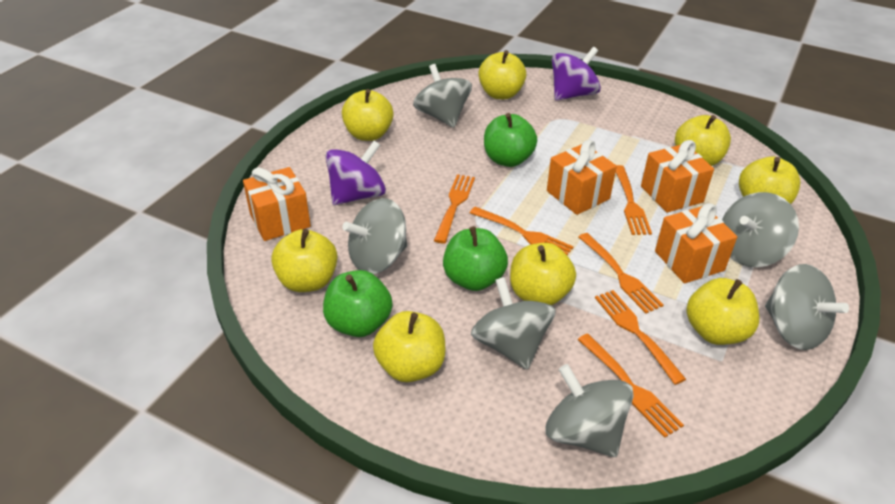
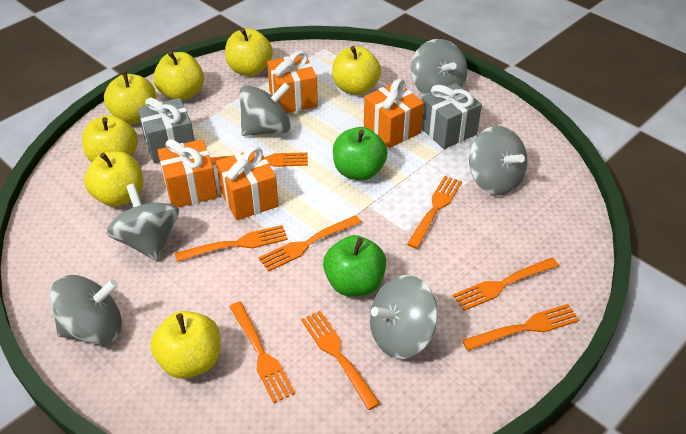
green apple: 3 -> 2
grey gift: 0 -> 2
orange fork: 6 -> 8
purple spinning top: 2 -> 0
yellow apple: 8 -> 7

